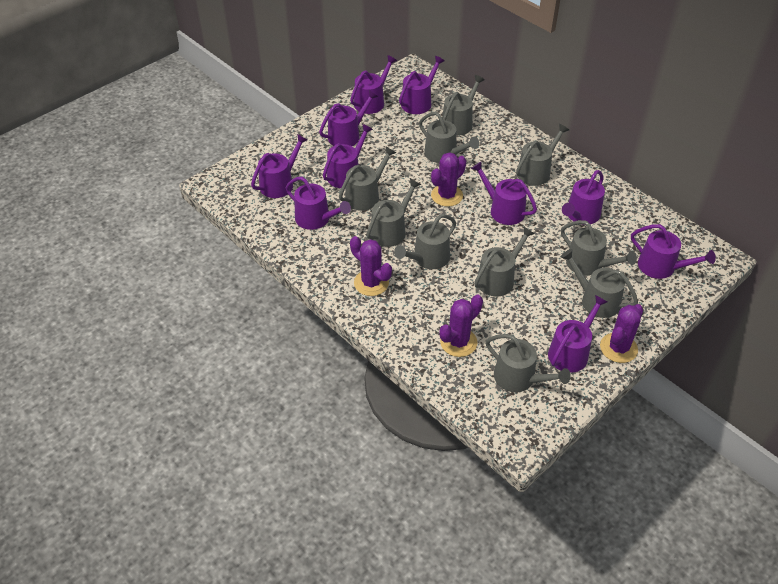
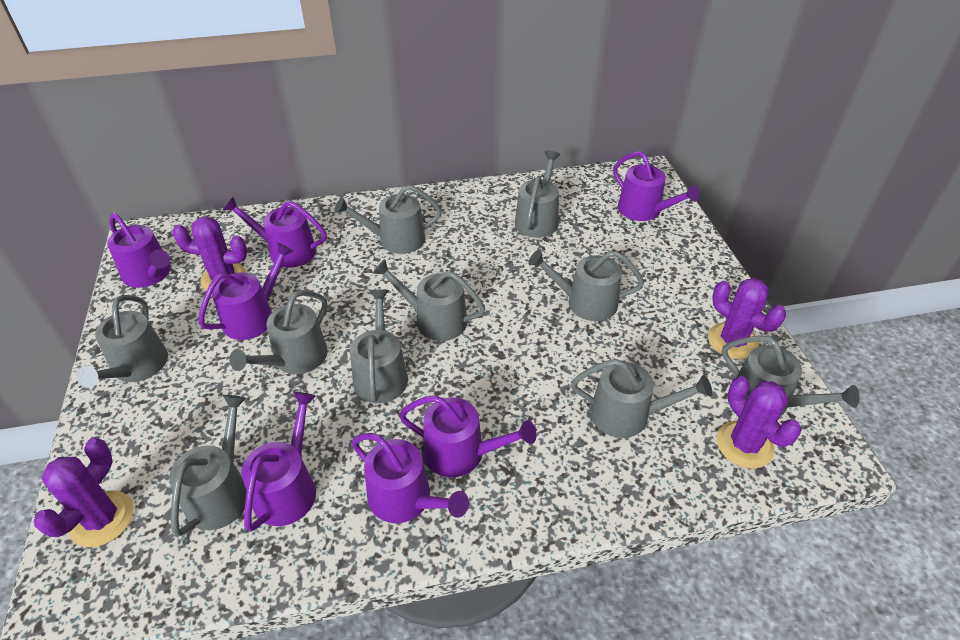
purple watering can: 10 -> 7

